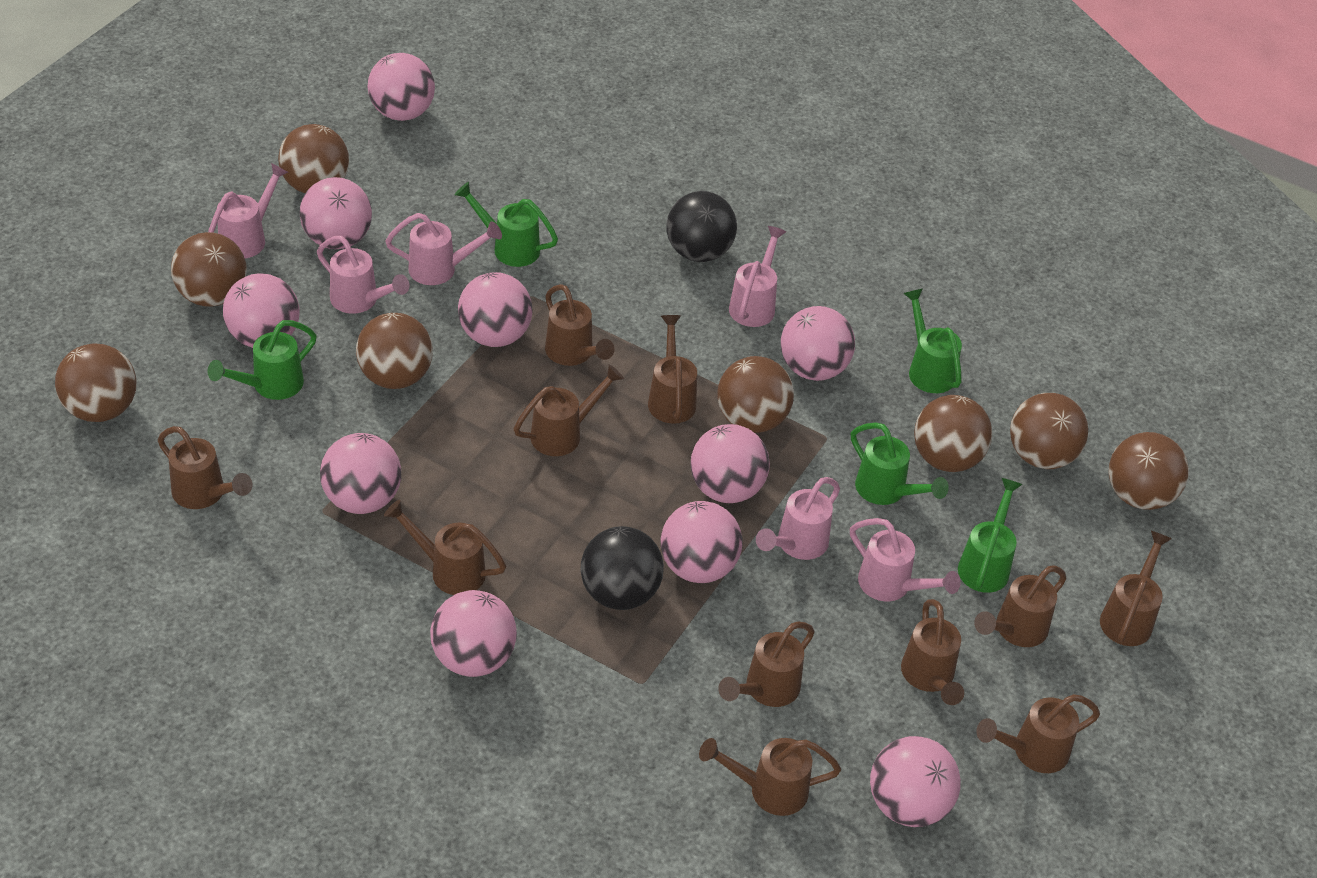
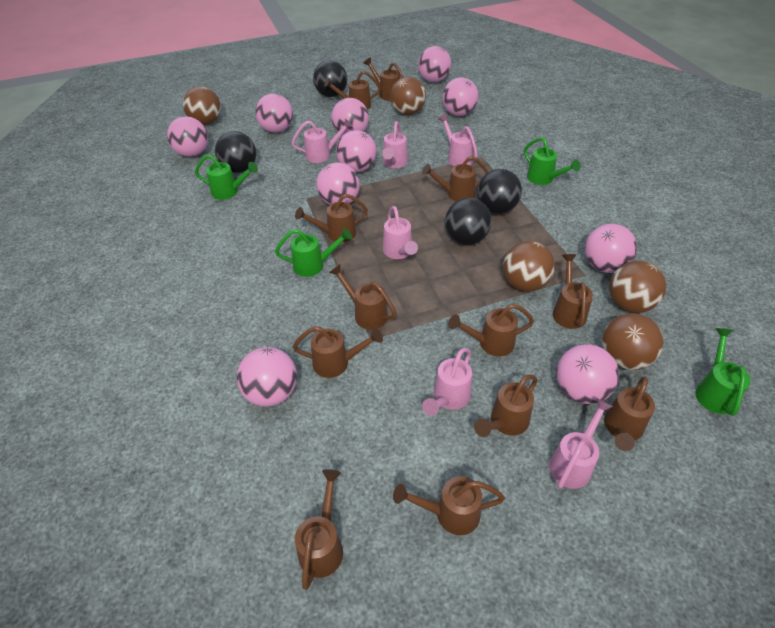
black ball: 2 -> 4
brown ball: 8 -> 5
brown watering can: 11 -> 12
green watering can: 5 -> 4

